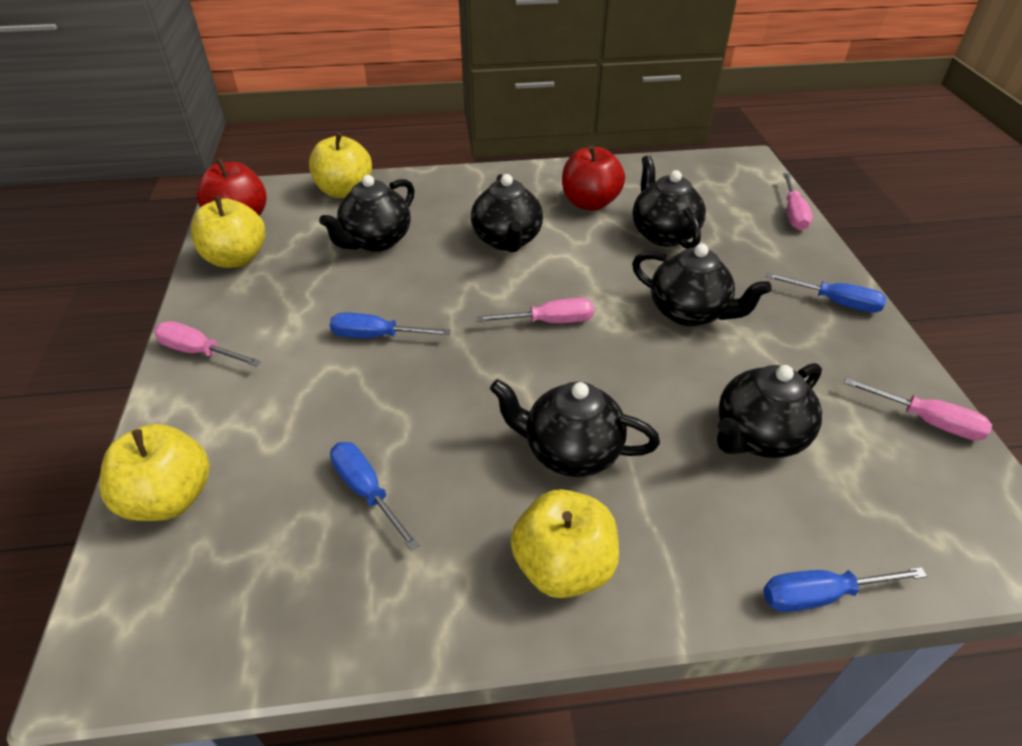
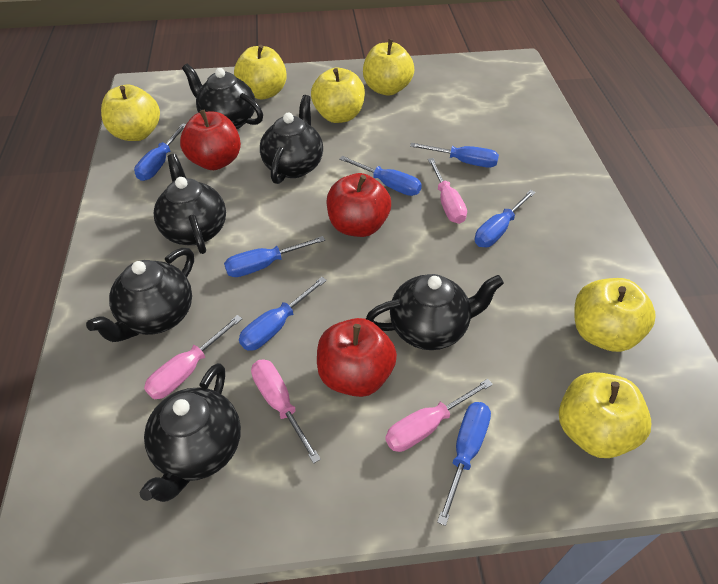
blue screwdriver: 4 -> 7
red apple: 2 -> 3
yellow apple: 4 -> 6

